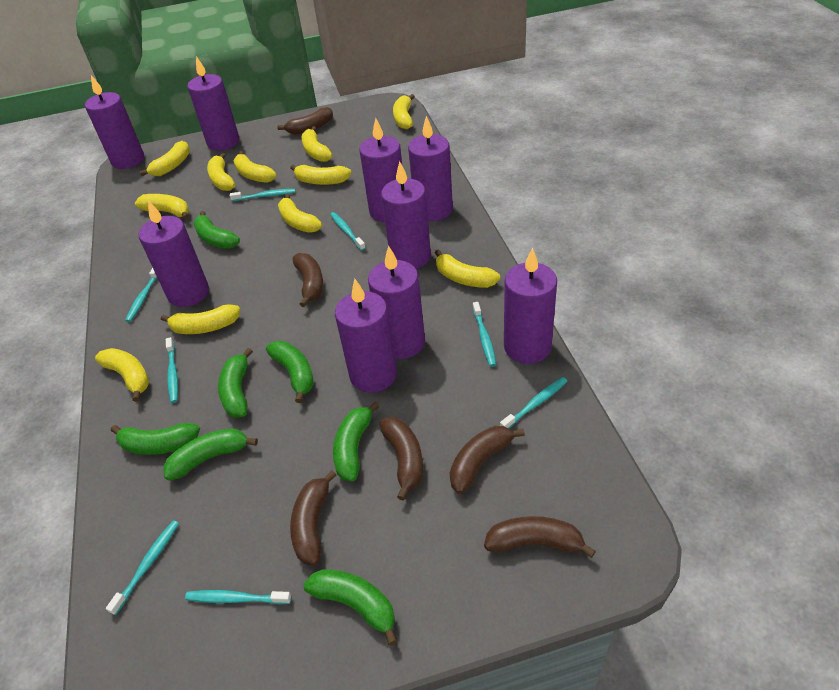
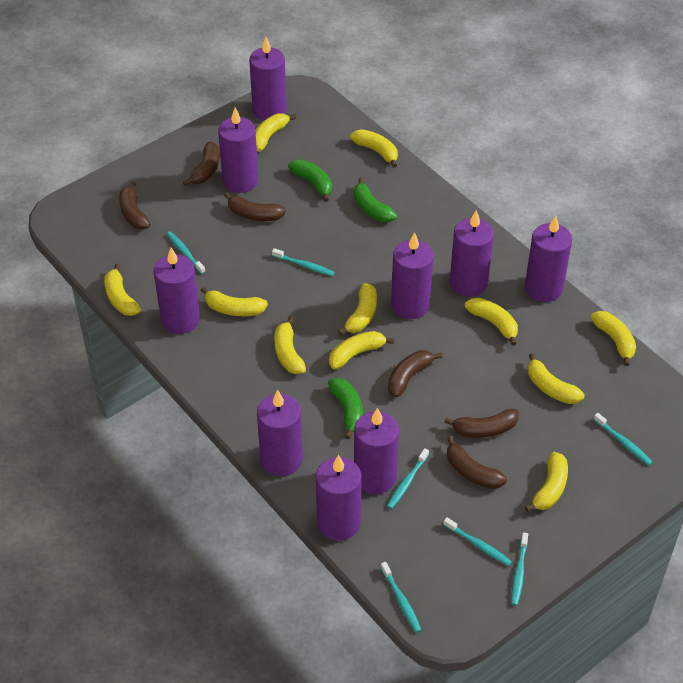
green banana: 7 -> 3
turquoise toothbrush: 8 -> 7

